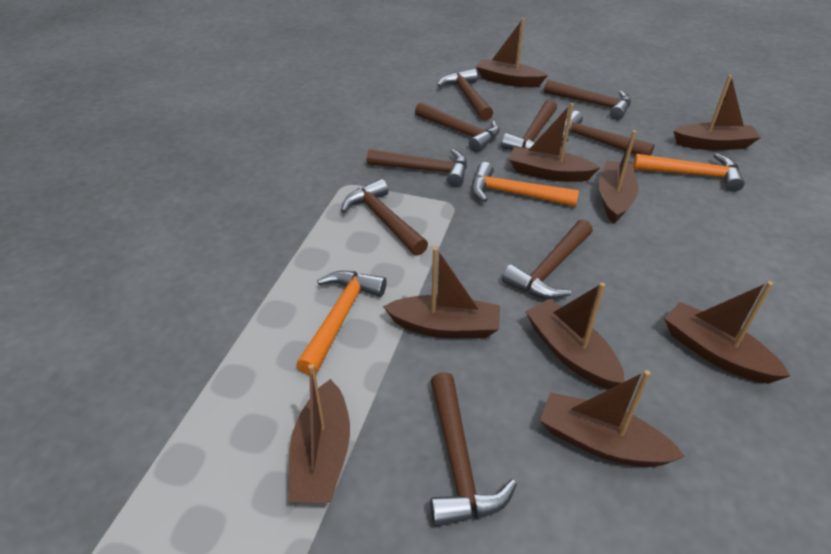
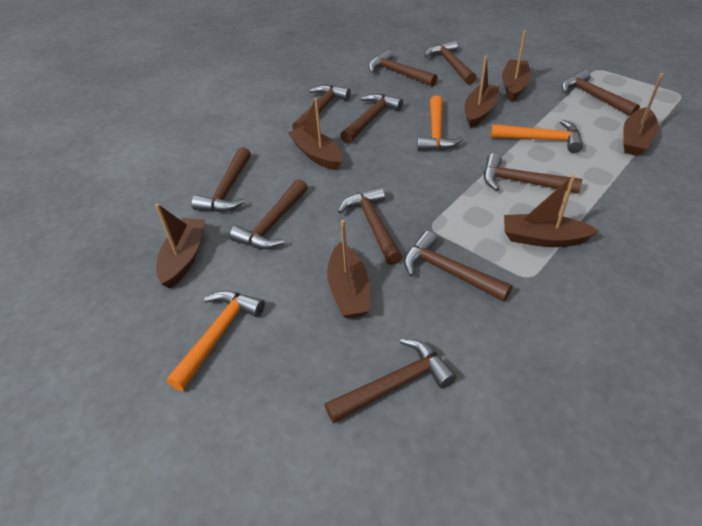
brown boat: 9 -> 7
brown hammer: 9 -> 11

